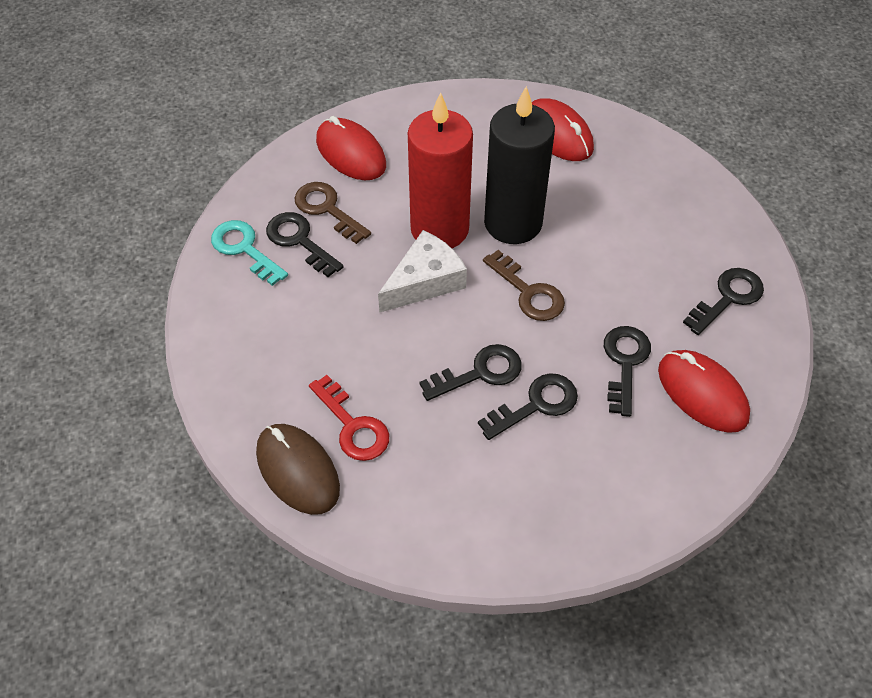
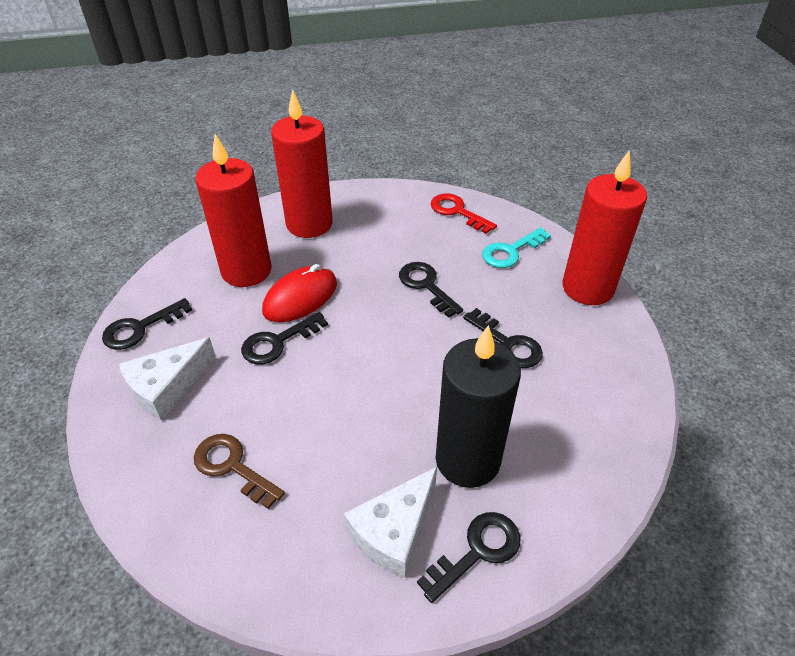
brown key: 2 -> 1
brown mouse: 1 -> 0
red candle: 1 -> 3
red mouse: 3 -> 1
white cheese: 1 -> 2

